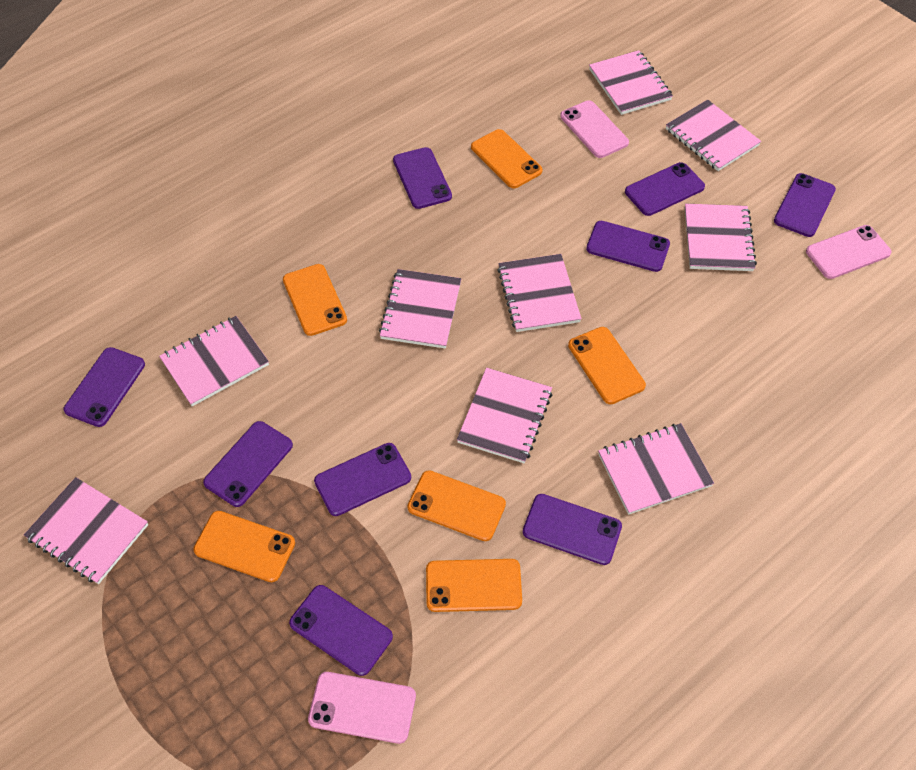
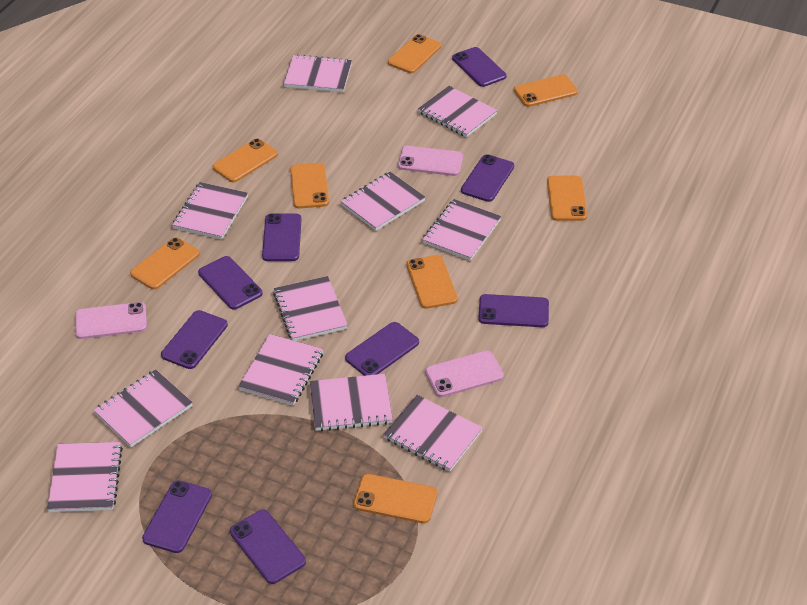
orange phone: 6 -> 8
pink notebook: 9 -> 11

